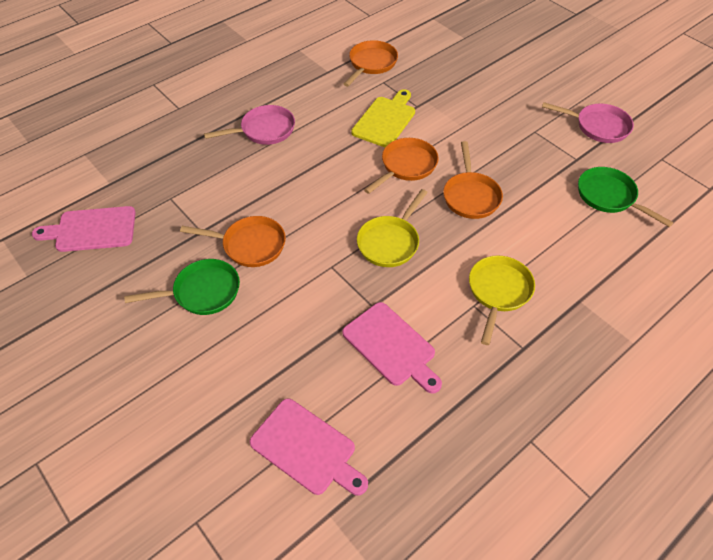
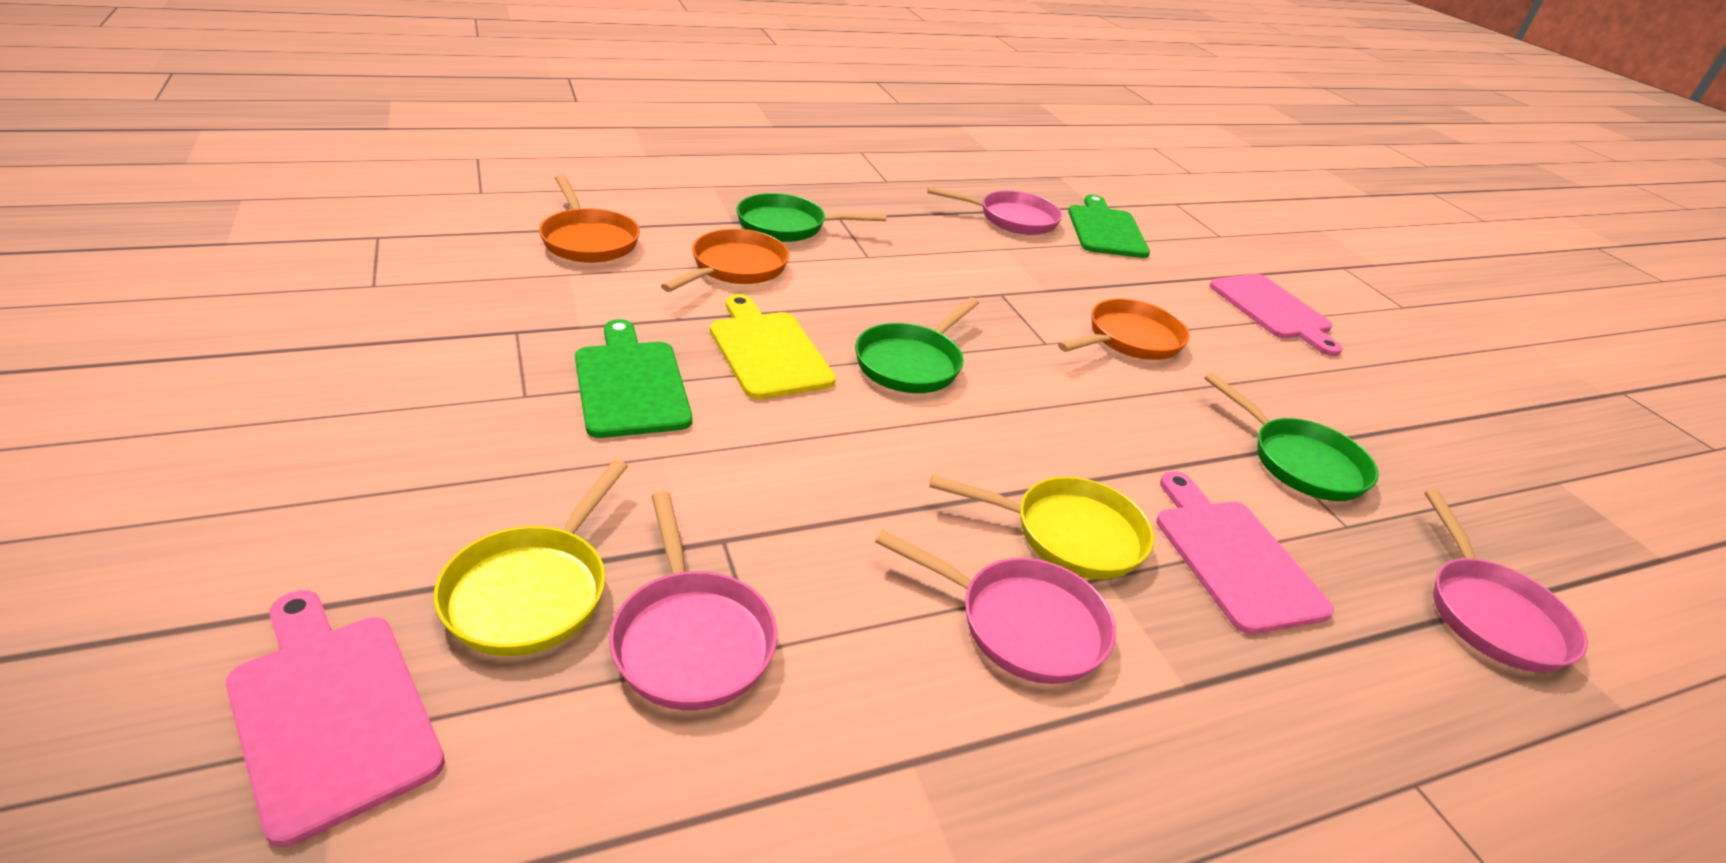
green cutting board: 0 -> 2
green pan: 2 -> 3
orange pan: 4 -> 3
pink pan: 2 -> 4

